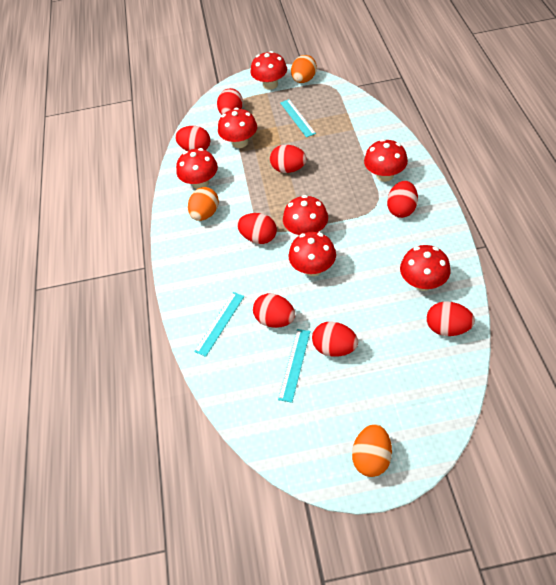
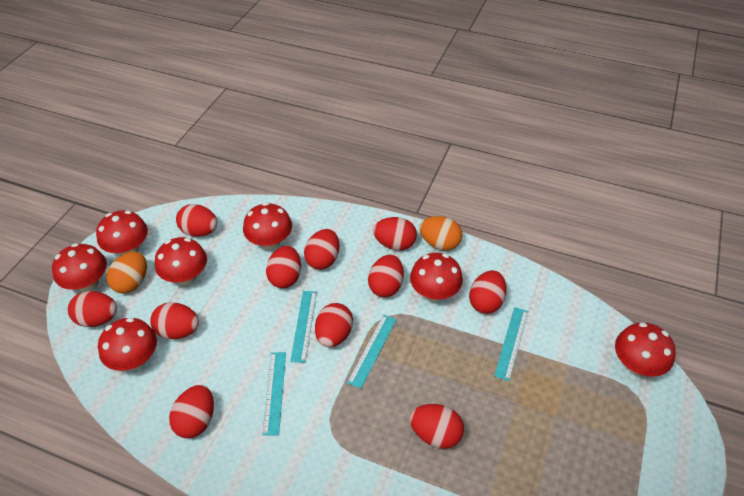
orange egg: 3 -> 2
red egg: 8 -> 11
turquoise ruler: 3 -> 4

